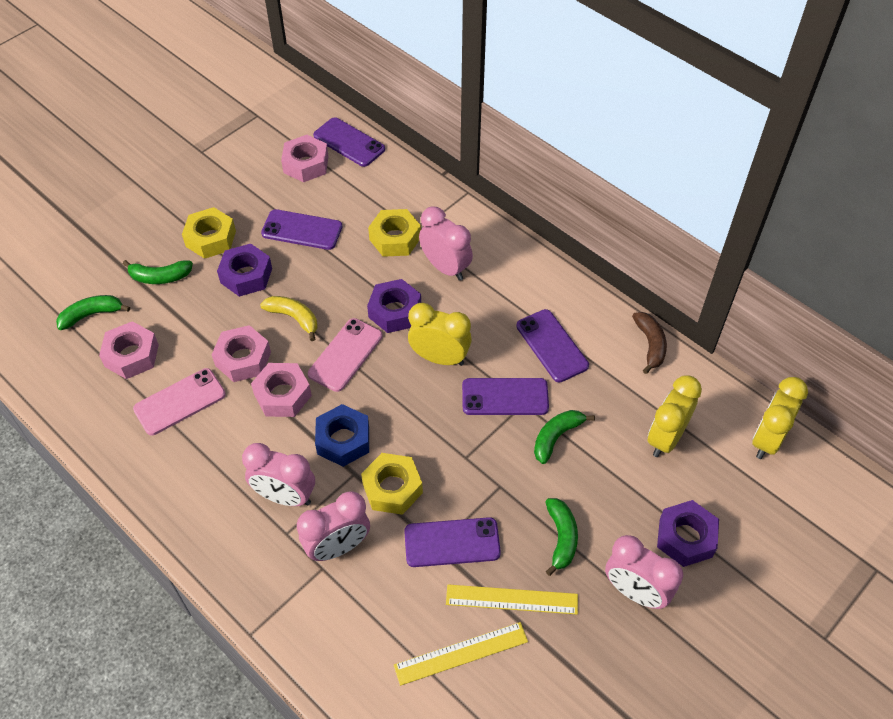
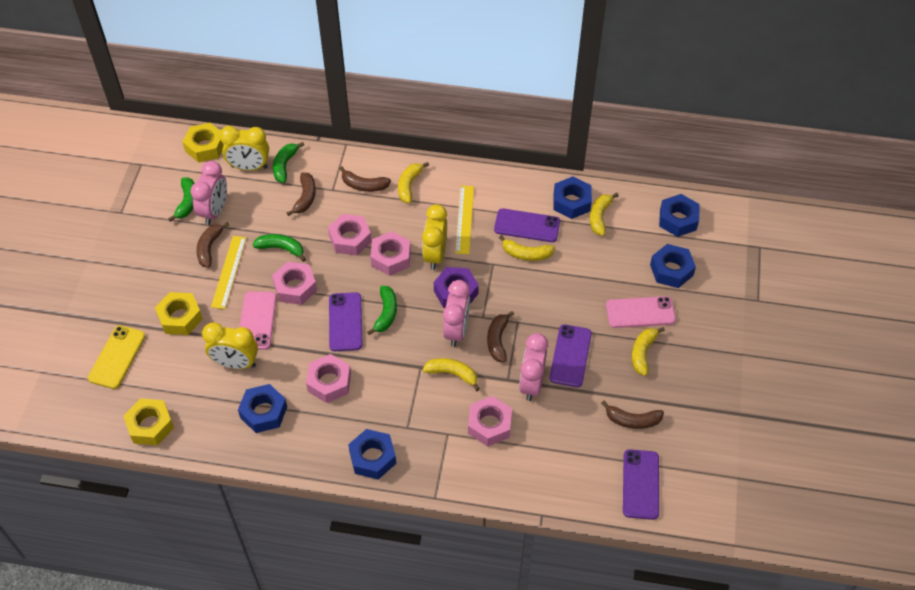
blue nut: 1 -> 5
brown banana: 1 -> 5
pink clock: 4 -> 3
pink nut: 4 -> 5
purple nut: 3 -> 1
purple phone: 5 -> 4
yellow banana: 1 -> 5
yellow phone: 0 -> 1

